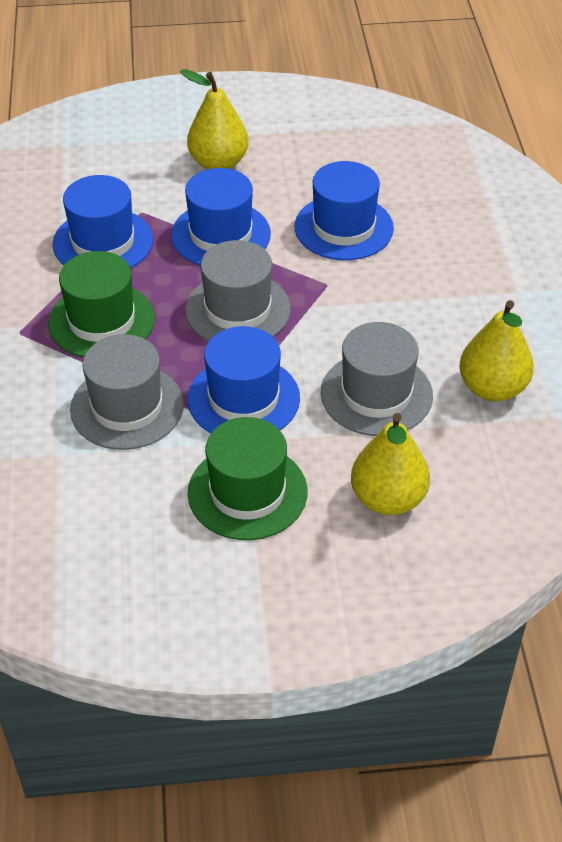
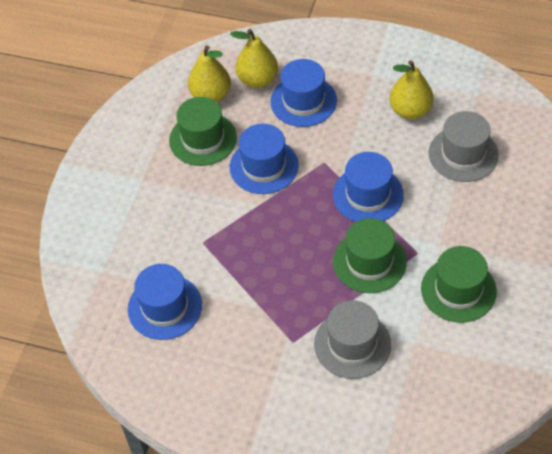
green hat: 2 -> 3
grey hat: 3 -> 2

